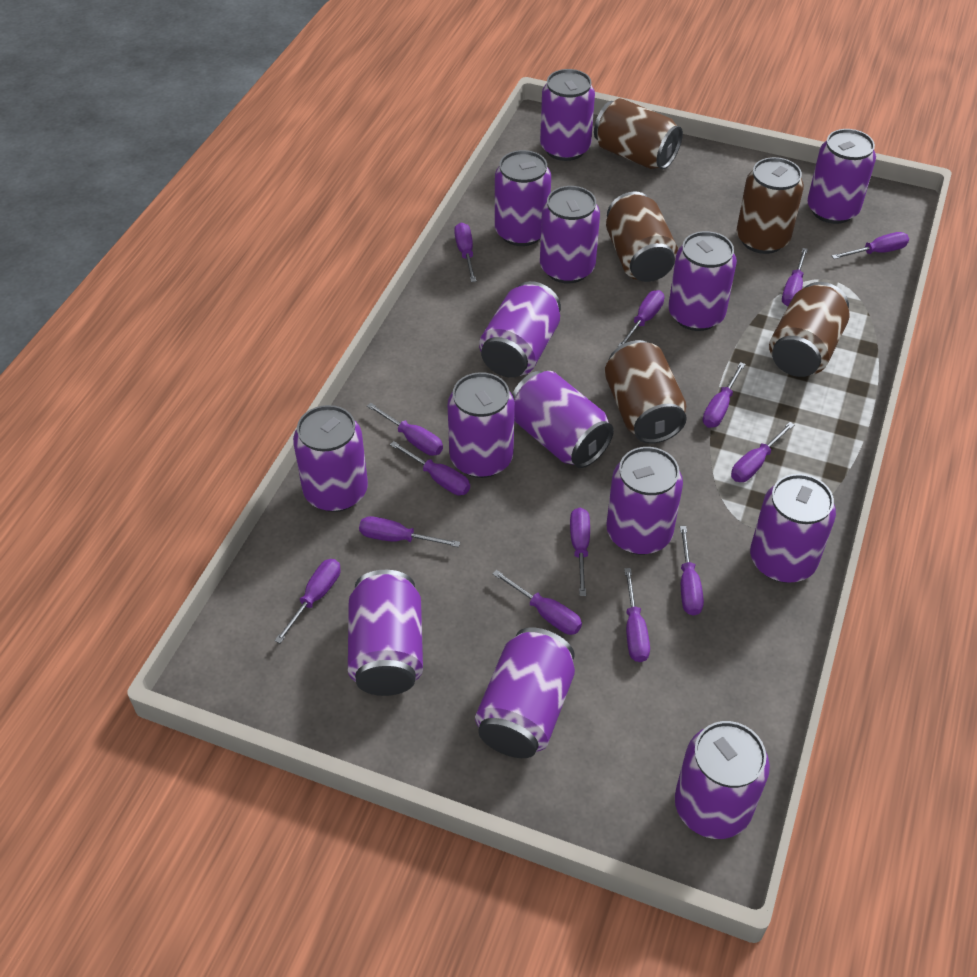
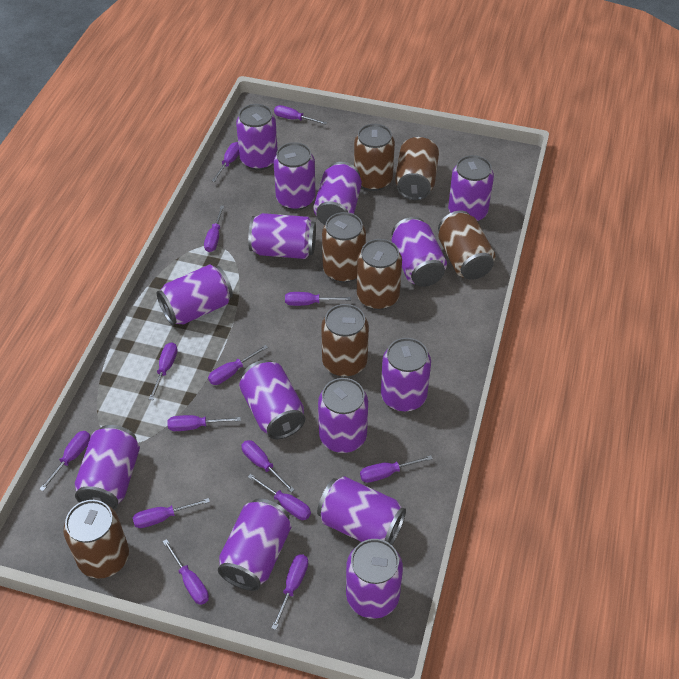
brown can: 5 -> 7

